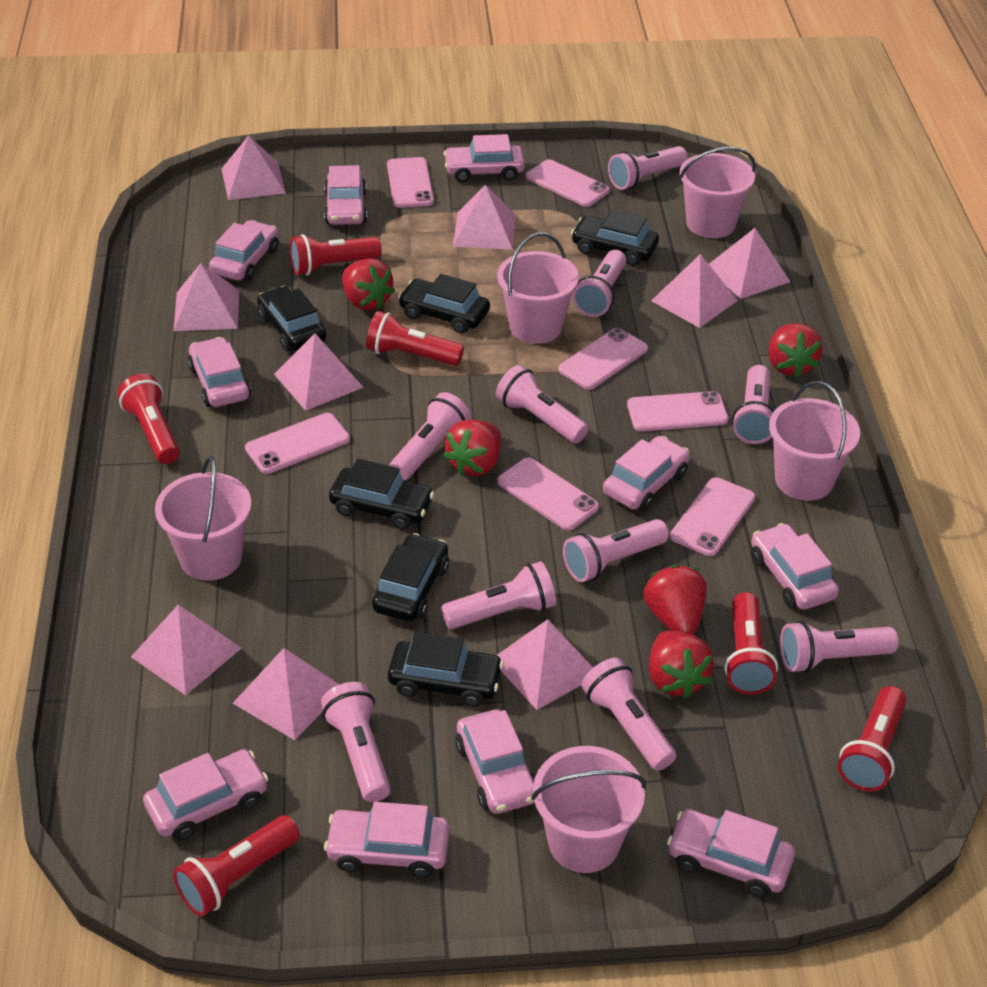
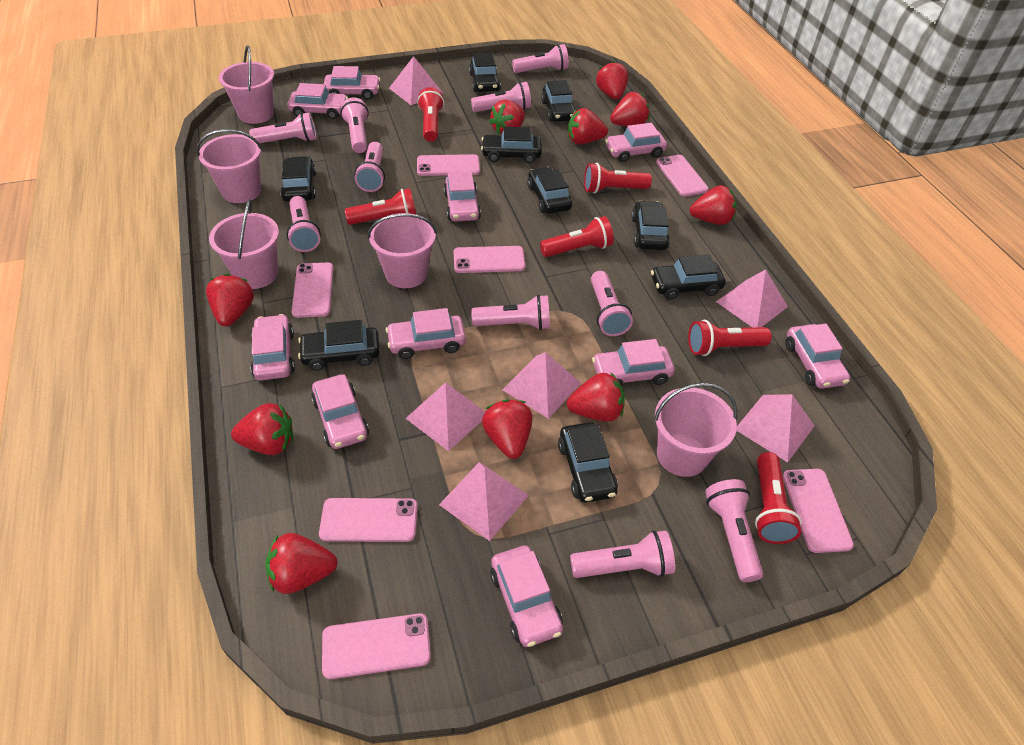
black car: 6 -> 9
pink pyramid: 9 -> 6
red strawberry: 5 -> 10

